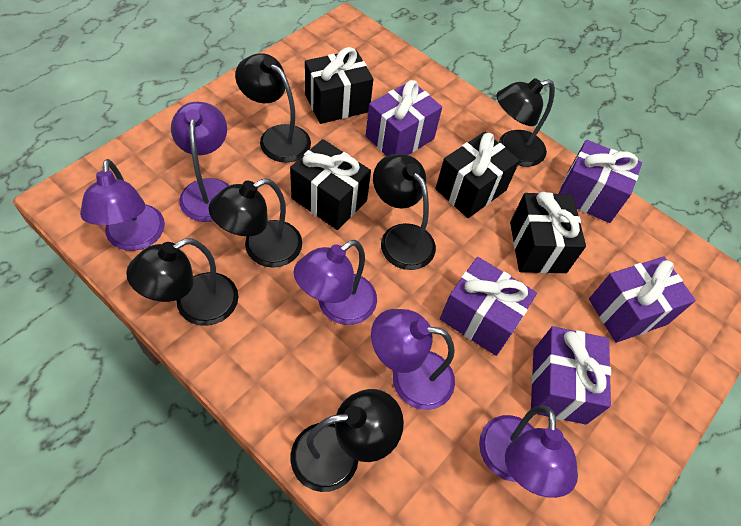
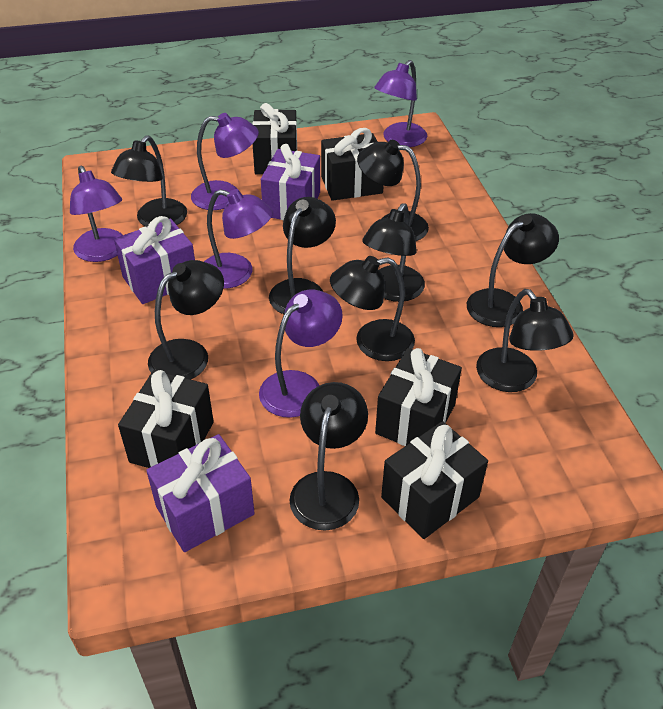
black gift: 4 -> 5
black lamp: 6 -> 9
purple gift: 5 -> 3

